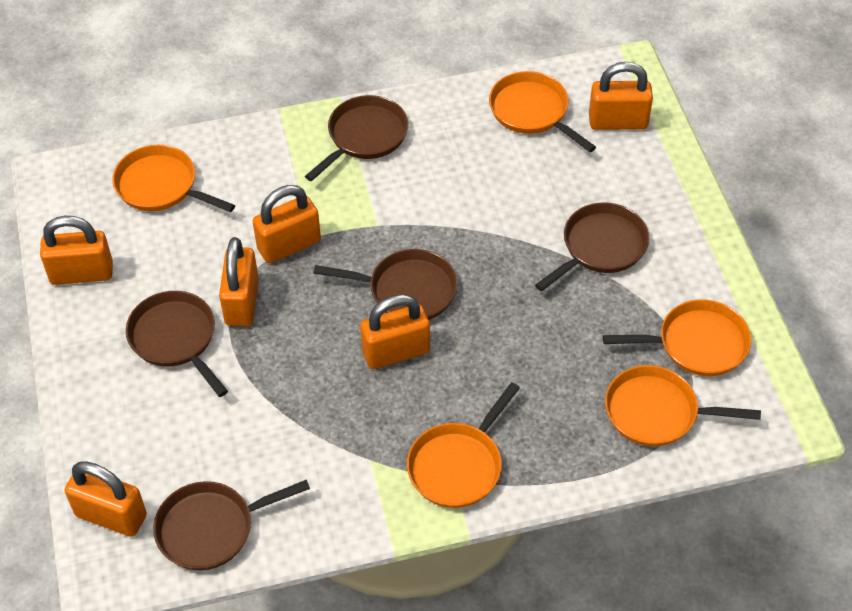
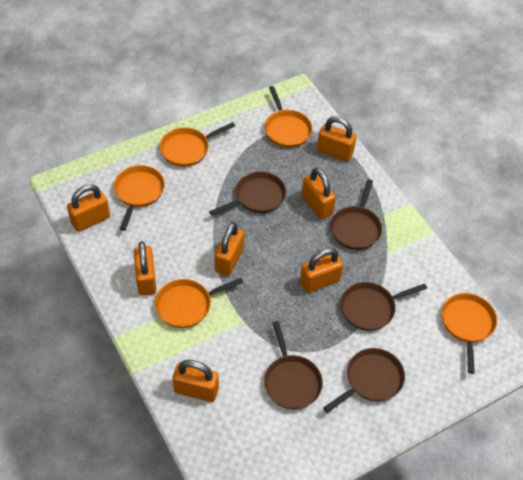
orange padlock: 6 -> 7

